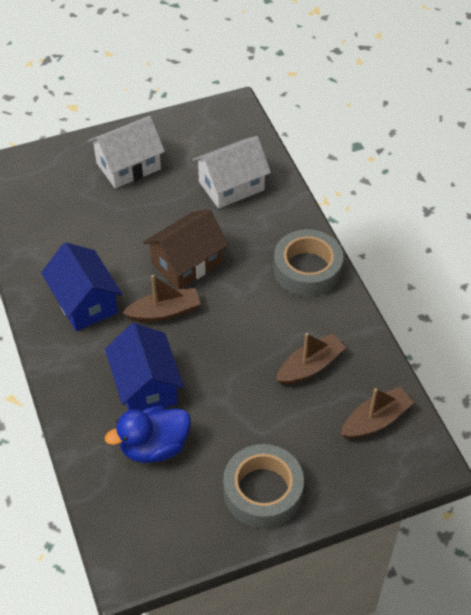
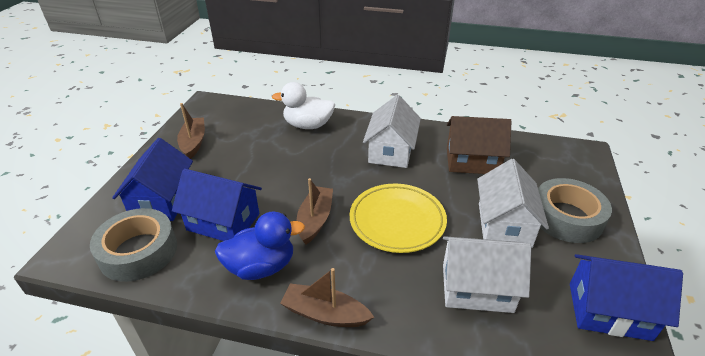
blue house: 2 -> 3
white duck: 0 -> 1
white house: 2 -> 3
yellow plate: 0 -> 1

